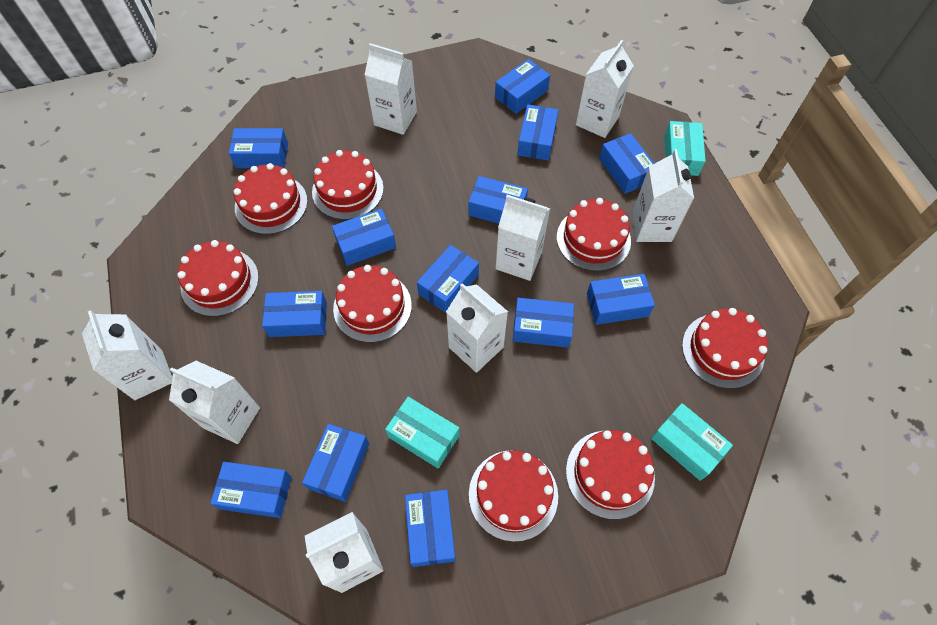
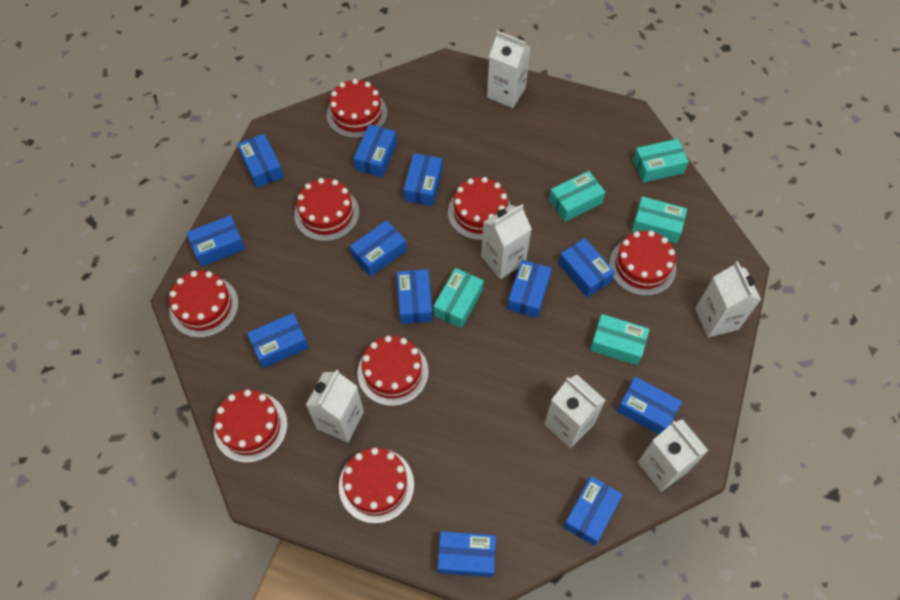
blue box: 13 -> 12
turquoise box: 3 -> 5
white carton: 8 -> 6

